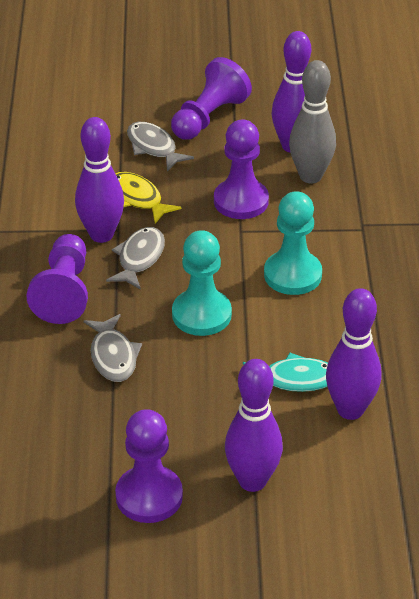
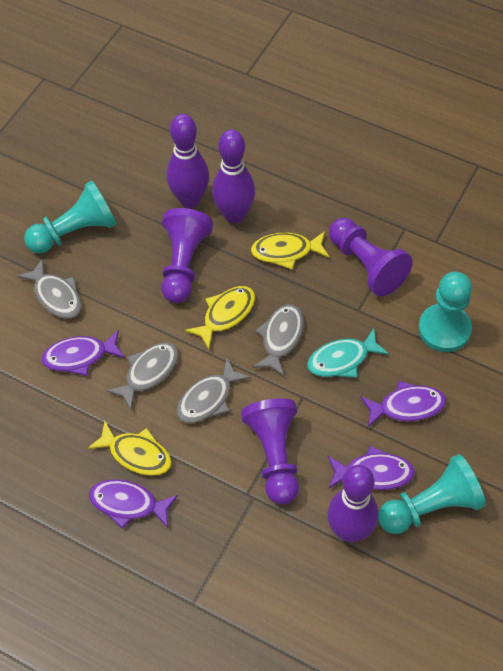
grey bowling pin: 1 -> 0
grey fish: 3 -> 4
purple bowling pin: 4 -> 3
purple fish: 0 -> 4
purple pawn: 4 -> 3
turquoise pawn: 2 -> 3
yellow fish: 1 -> 3

